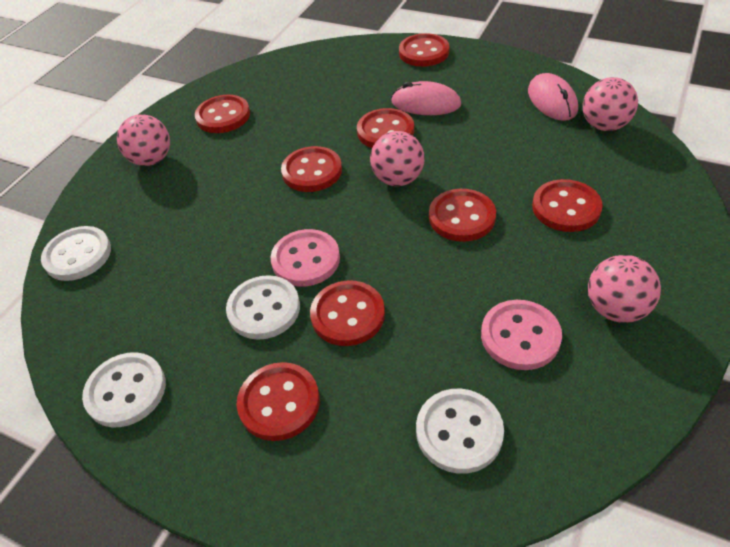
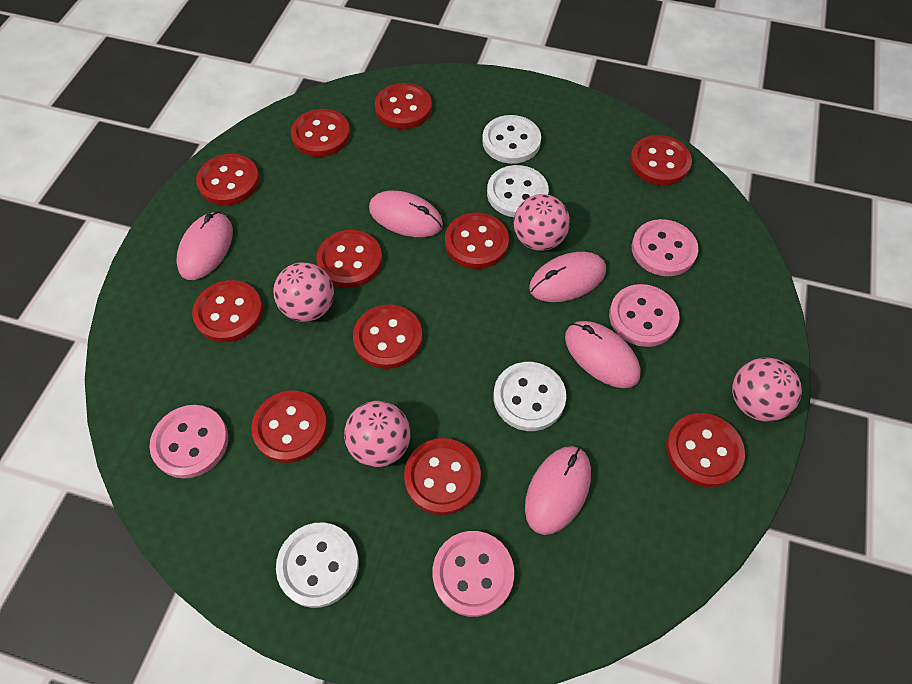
pink button: 2 -> 4
pink mouse: 2 -> 5
red button: 8 -> 11

